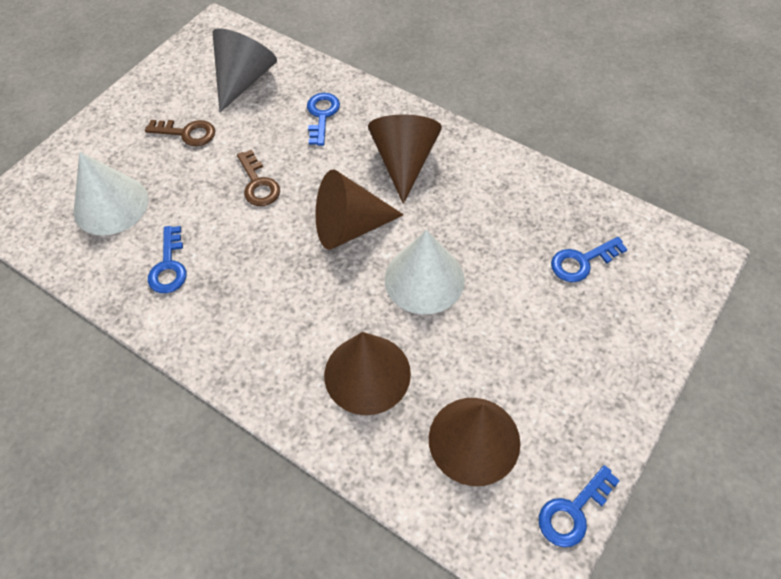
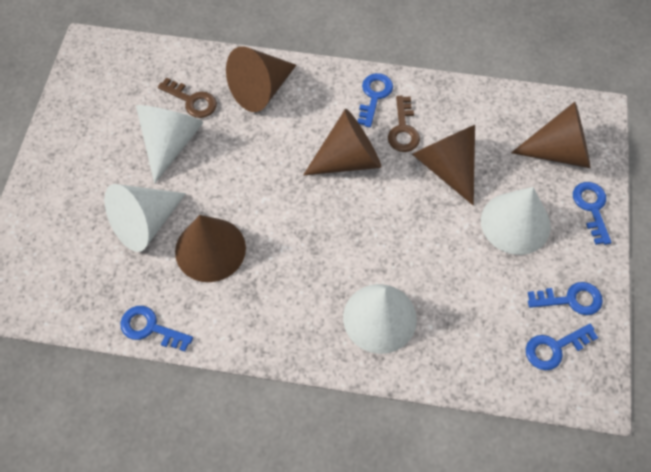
blue key: 4 -> 5
brown cone: 4 -> 5
grey cone: 1 -> 0
white cone: 2 -> 4

